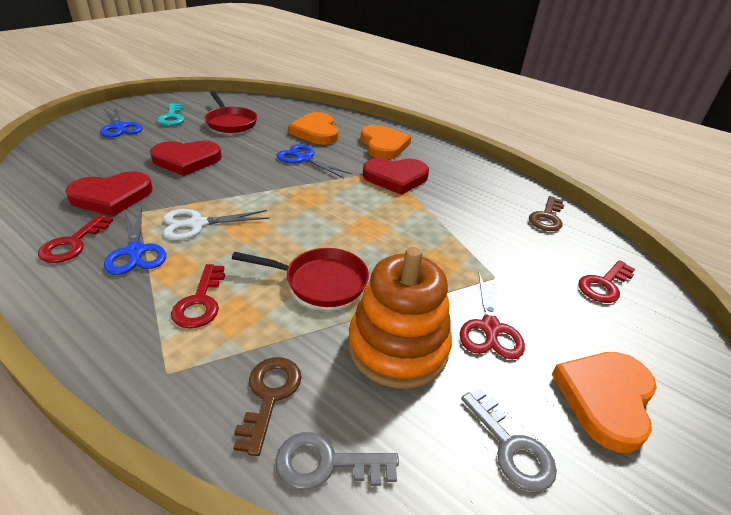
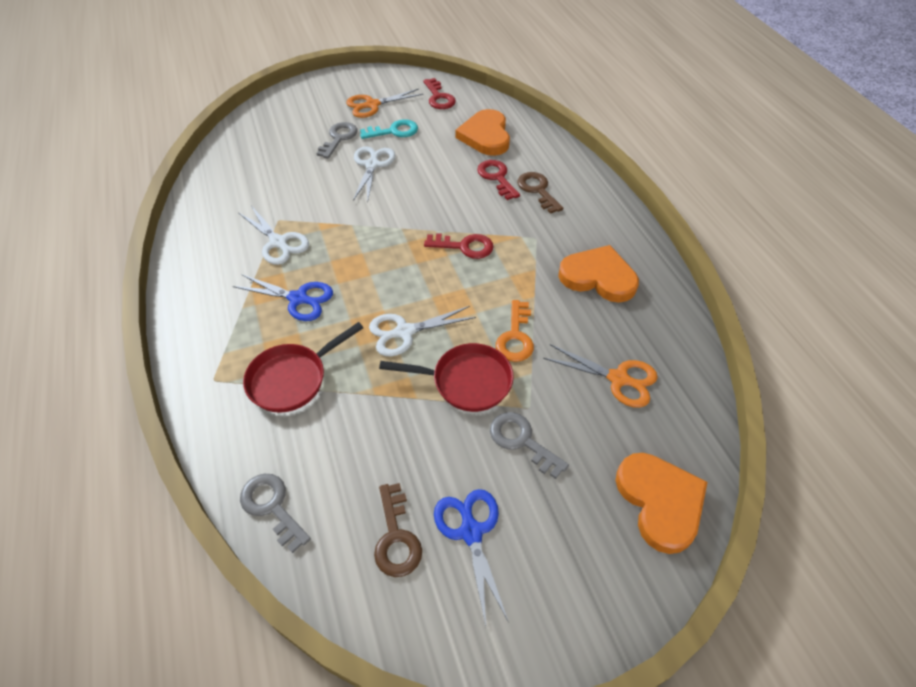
blue scissors: 3 -> 2
grey key: 2 -> 3
orange key: 0 -> 1
orange scissors: 0 -> 2
orange stacking toy: 1 -> 0
red heart: 3 -> 0
red scissors: 1 -> 0
white scissors: 1 -> 3

